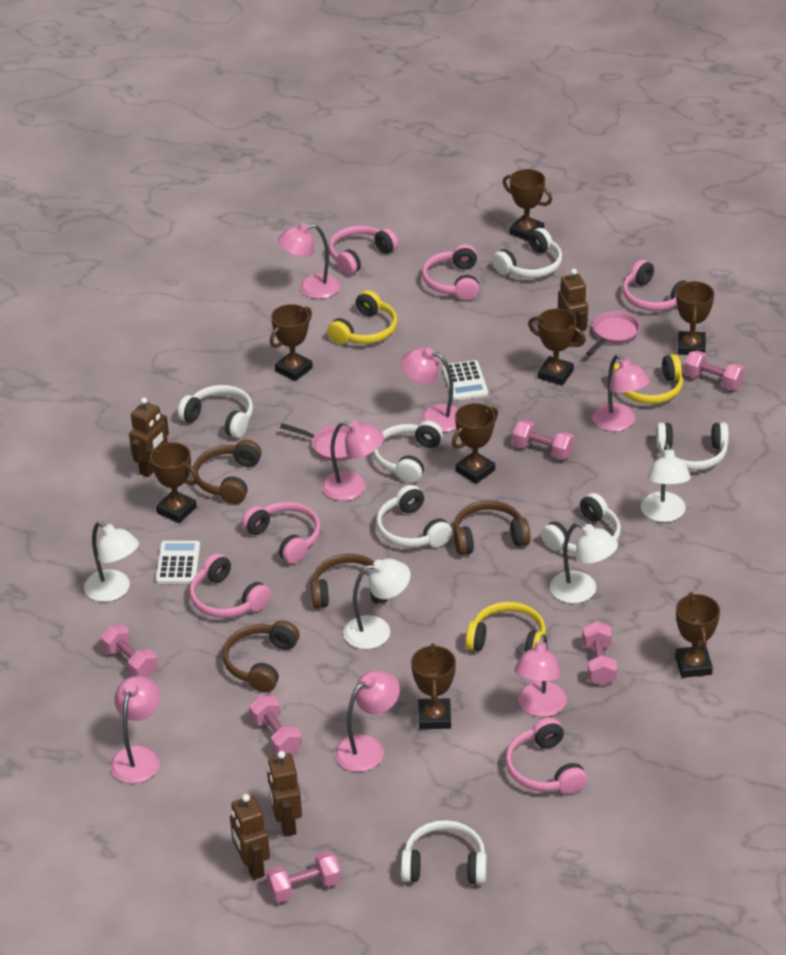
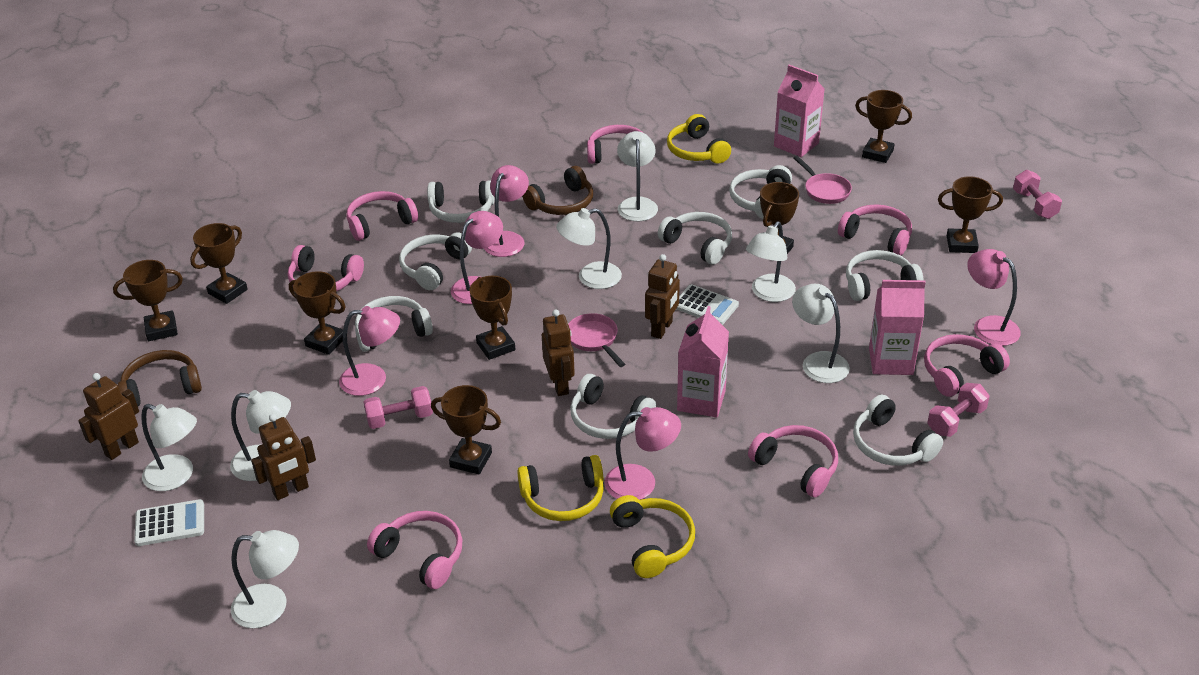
brown headphones: 4 -> 2
pink carton: 0 -> 3
pink dumbbell: 6 -> 3
pink headphones: 6 -> 7
pink lamp: 7 -> 5
white headphones: 7 -> 8
white lamp: 4 -> 7

